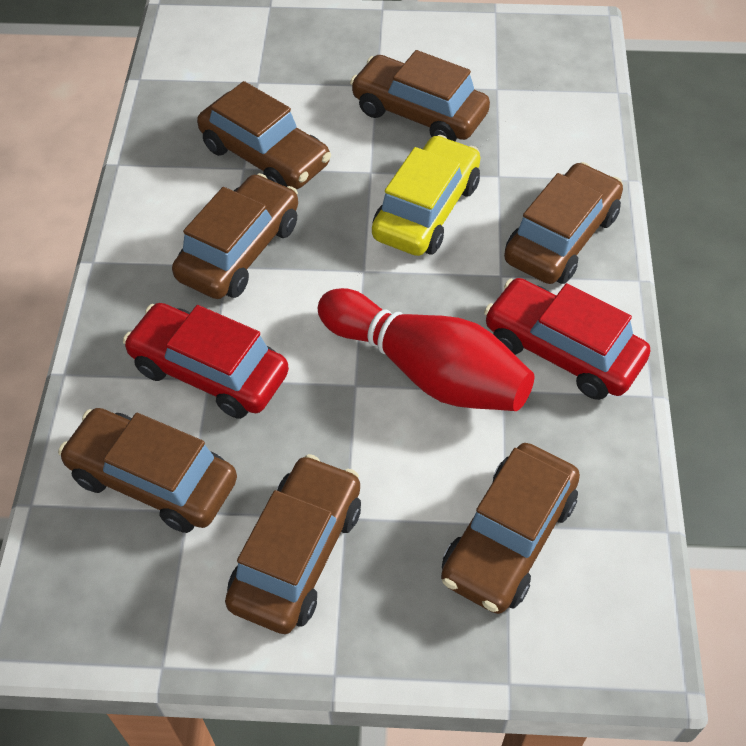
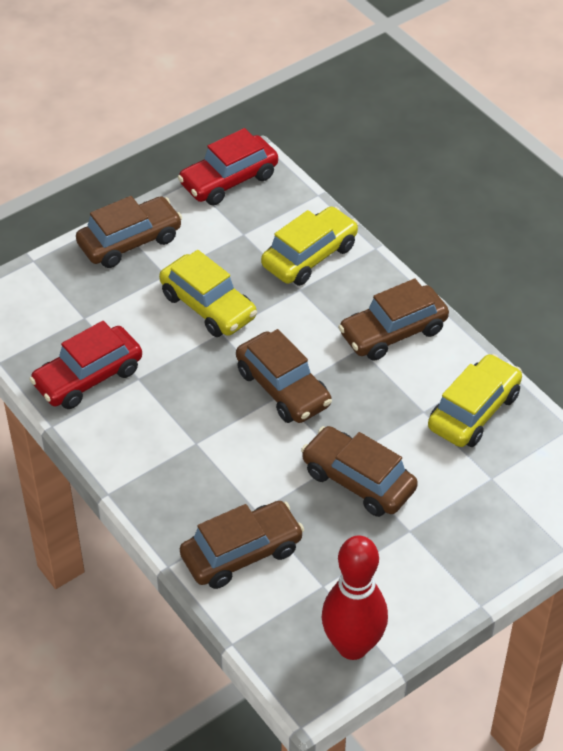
brown car: 7 -> 5
yellow car: 1 -> 3

